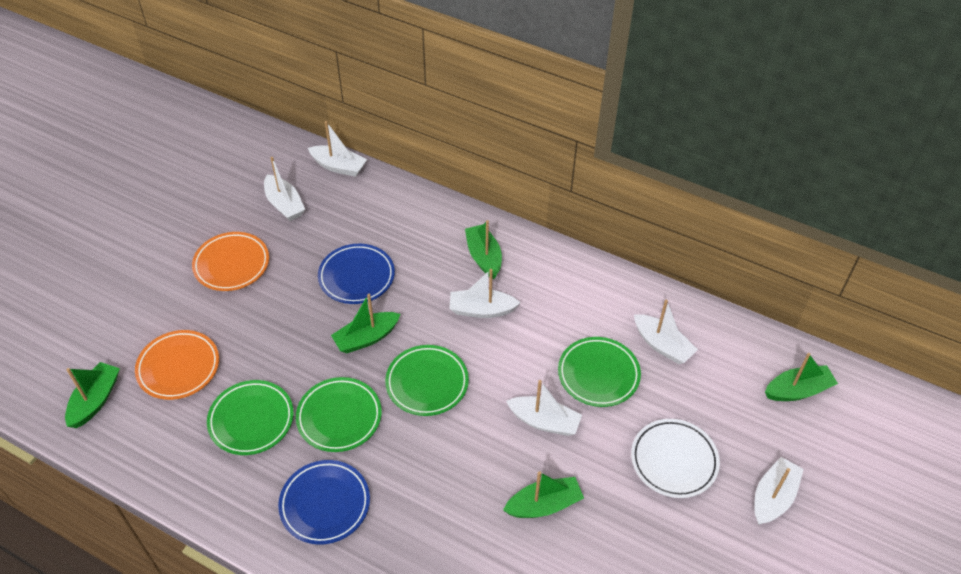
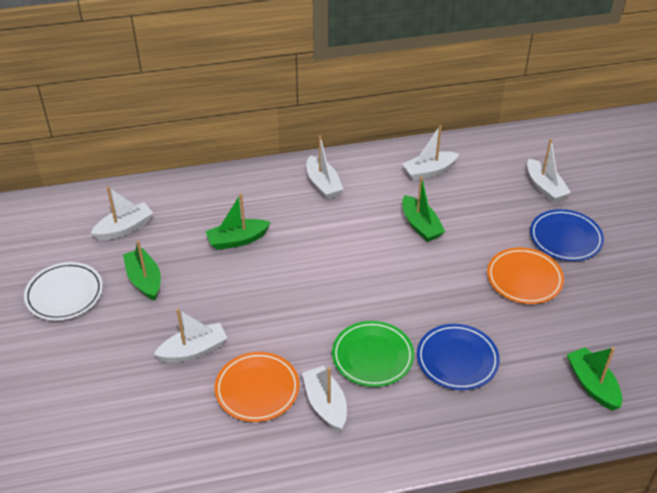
green boat: 5 -> 4
green plate: 4 -> 1

